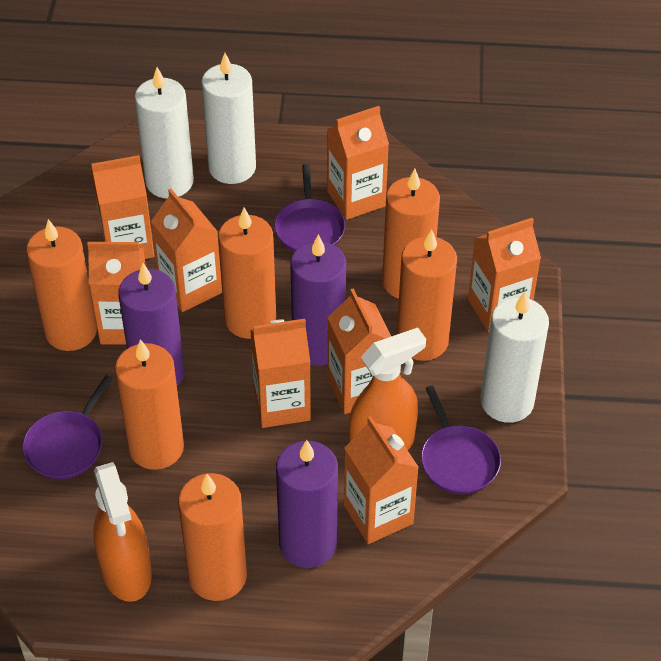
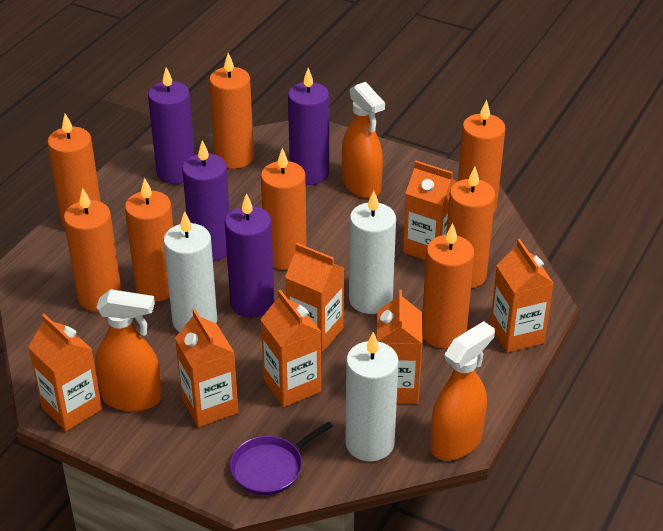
orange candle: 6 -> 8
orange carton: 8 -> 7
orange spray bottle: 2 -> 3
purple candle: 3 -> 4
purple pan: 3 -> 1

